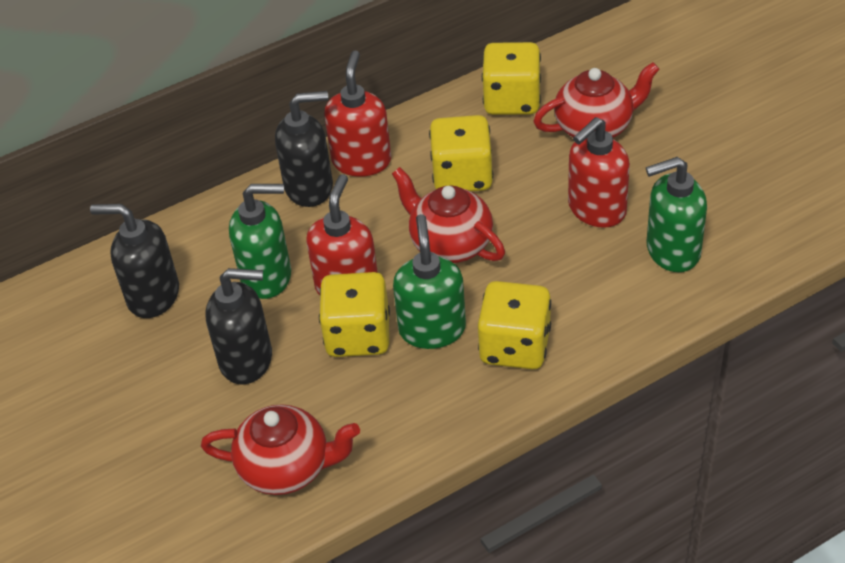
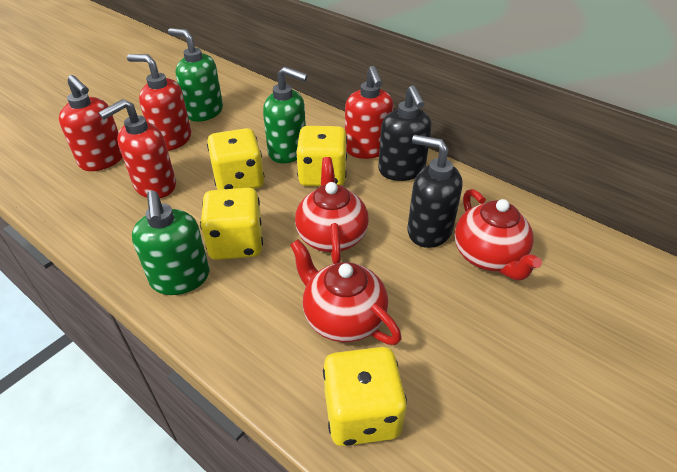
black soap dispenser: 3 -> 2
red soap dispenser: 3 -> 4

